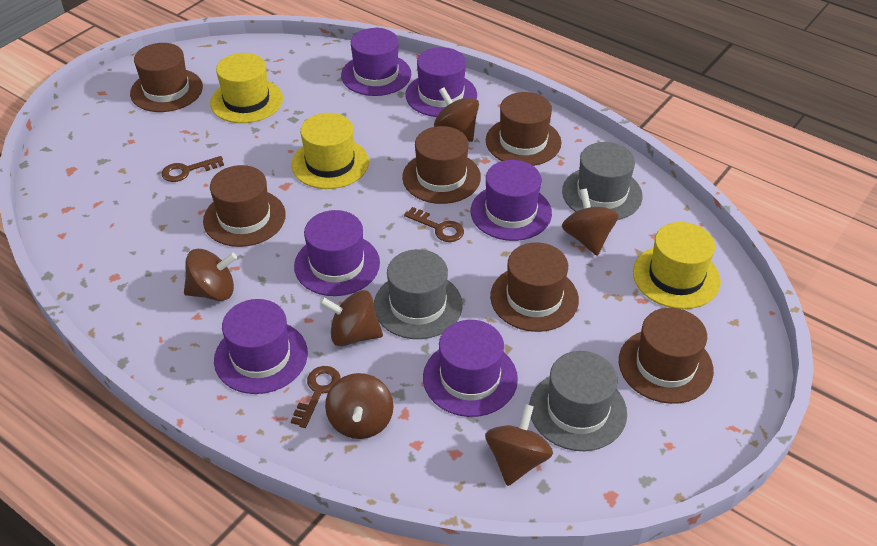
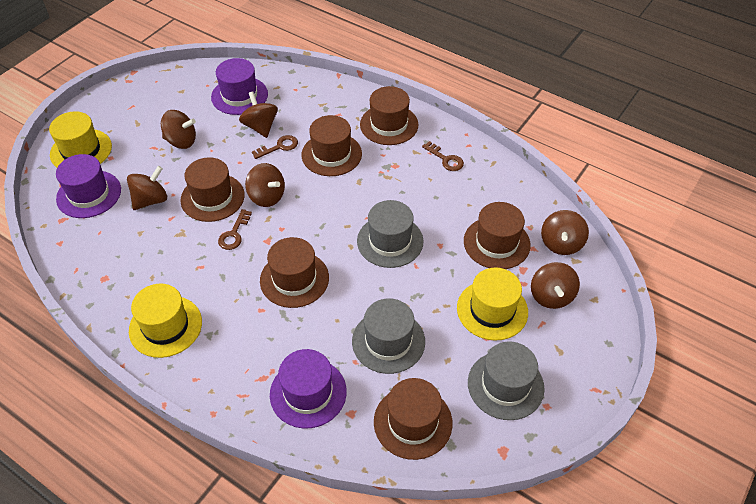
purple hat: 6 -> 3

